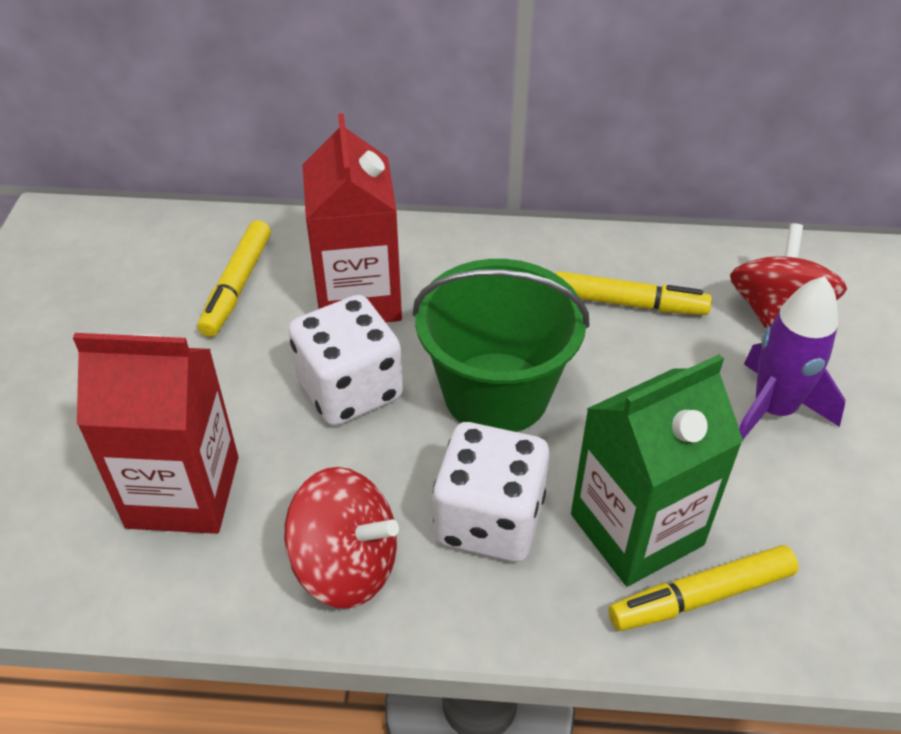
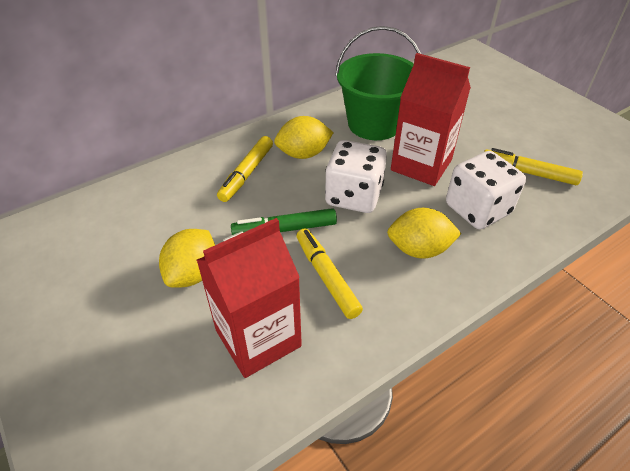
green carton: 1 -> 0
green marker: 0 -> 1
purple rocket: 1 -> 0
red spinning top: 2 -> 0
yellow lemon: 0 -> 3

